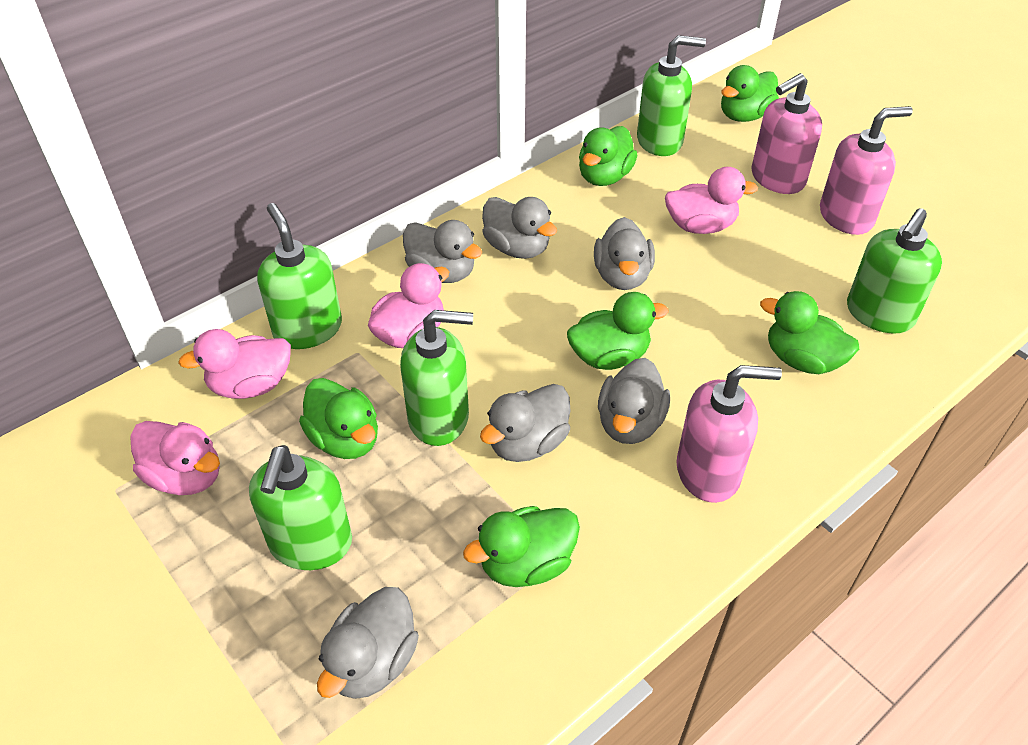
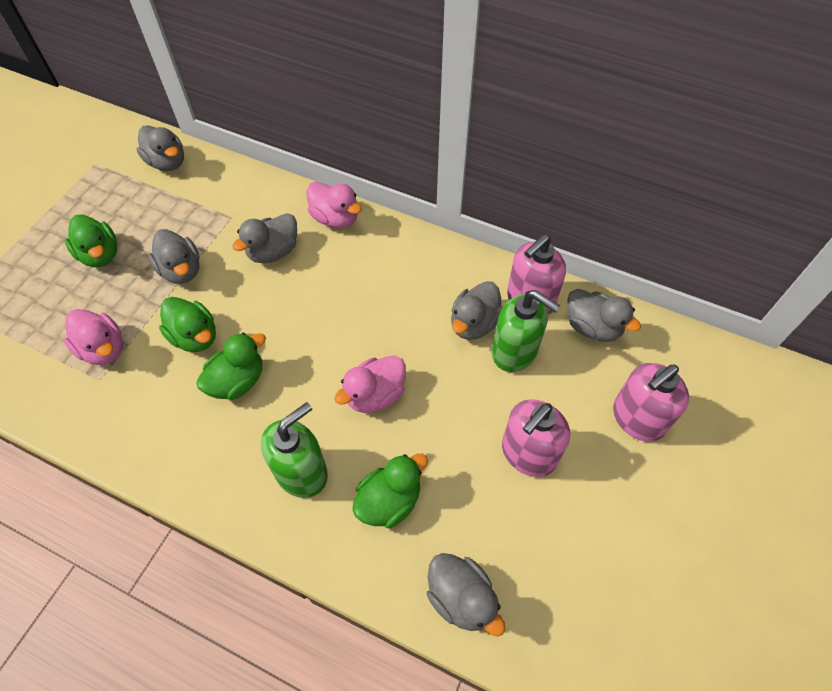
green duck: 6 -> 4
green soap dispenser: 5 -> 2
pink duck: 4 -> 3

